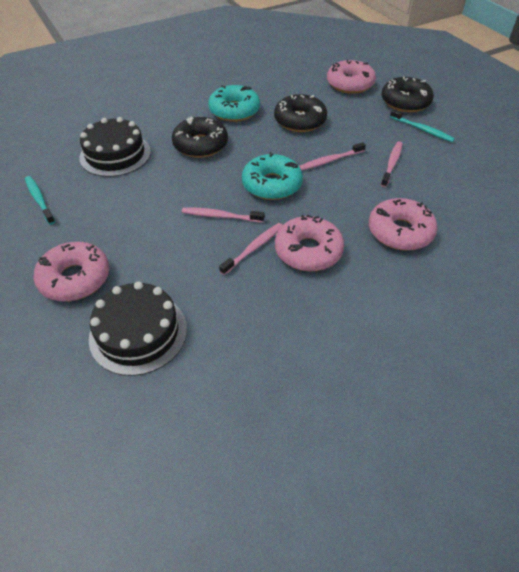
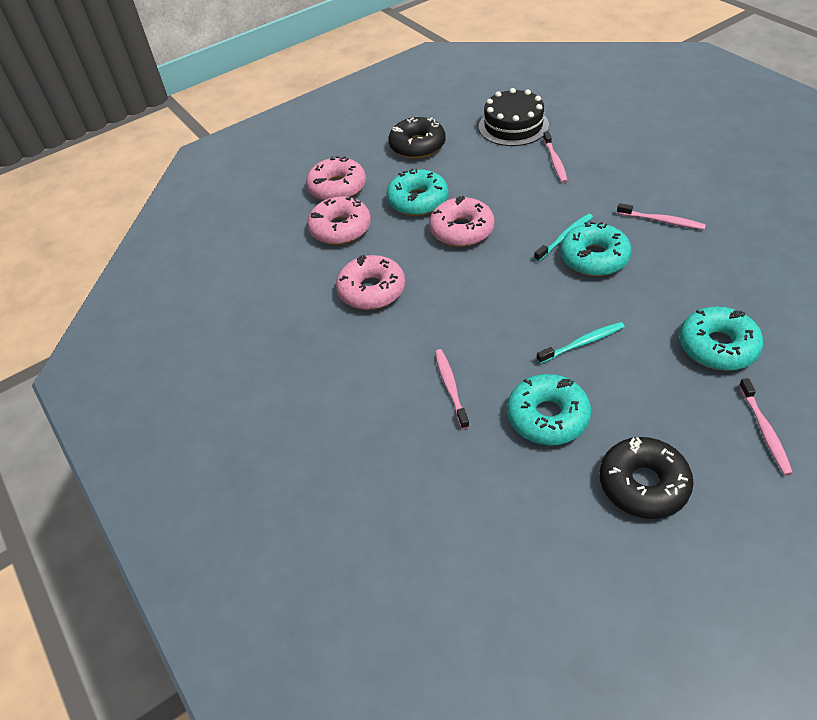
black cake: 2 -> 1
black donut: 3 -> 2
turquoise donut: 2 -> 4

